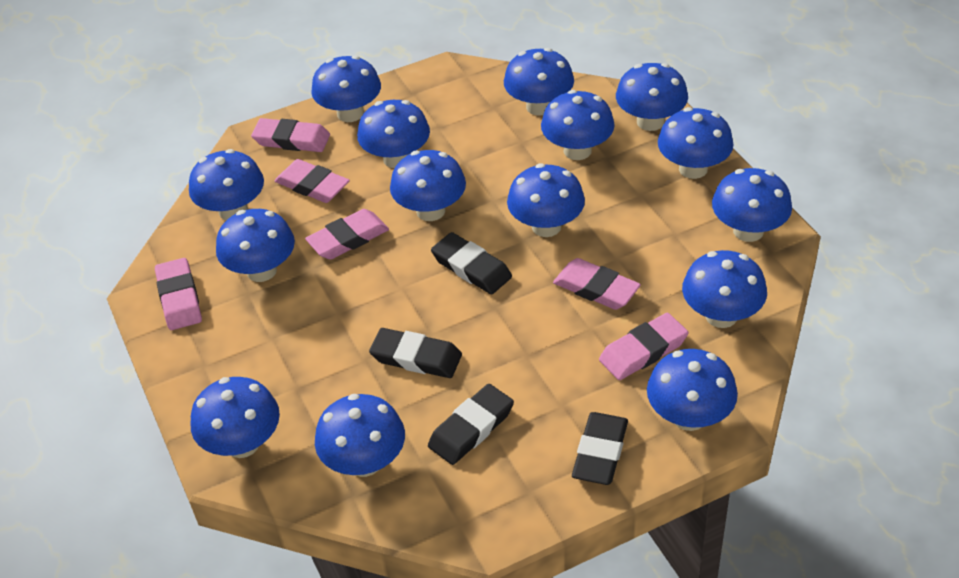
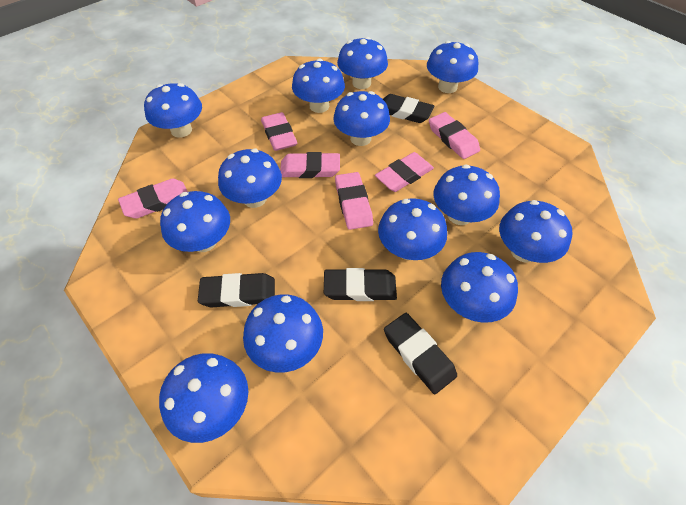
blue mushroom: 15 -> 13

